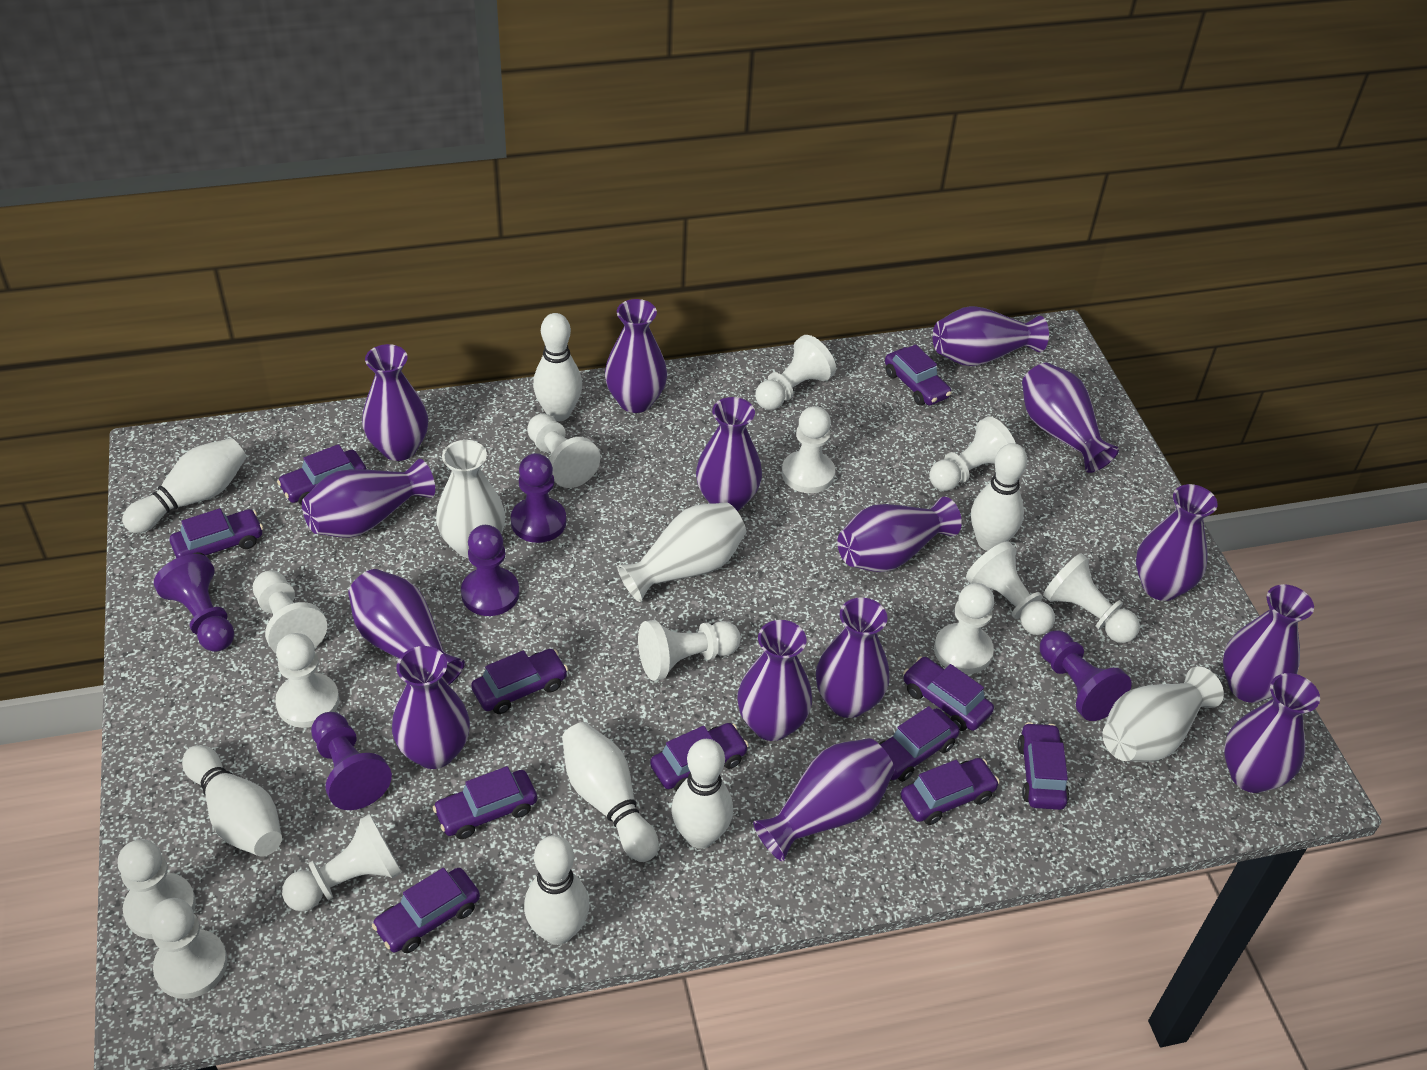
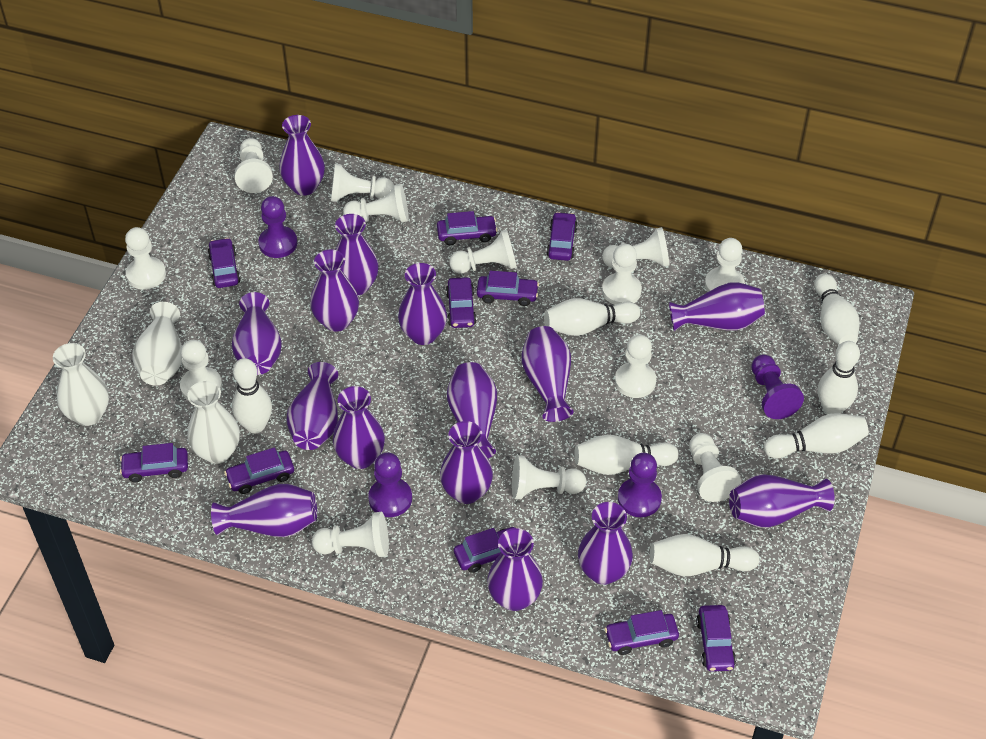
purple car: 11 -> 10
purple pawn: 5 -> 4

